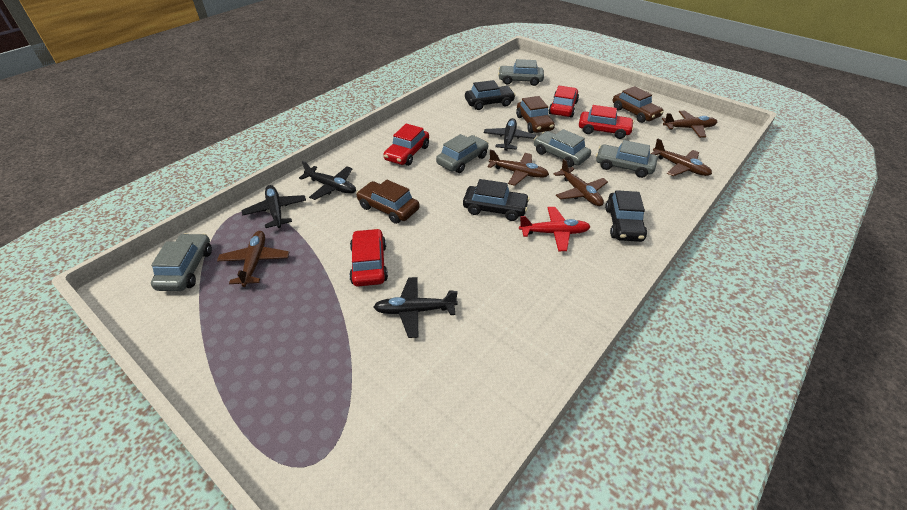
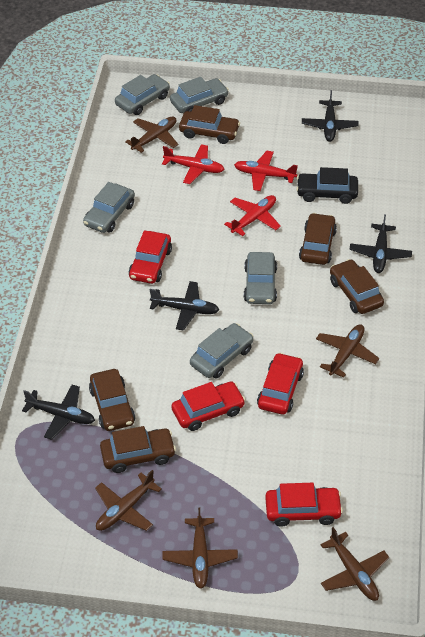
black car: 3 -> 1
brown car: 3 -> 5
red plane: 1 -> 3

